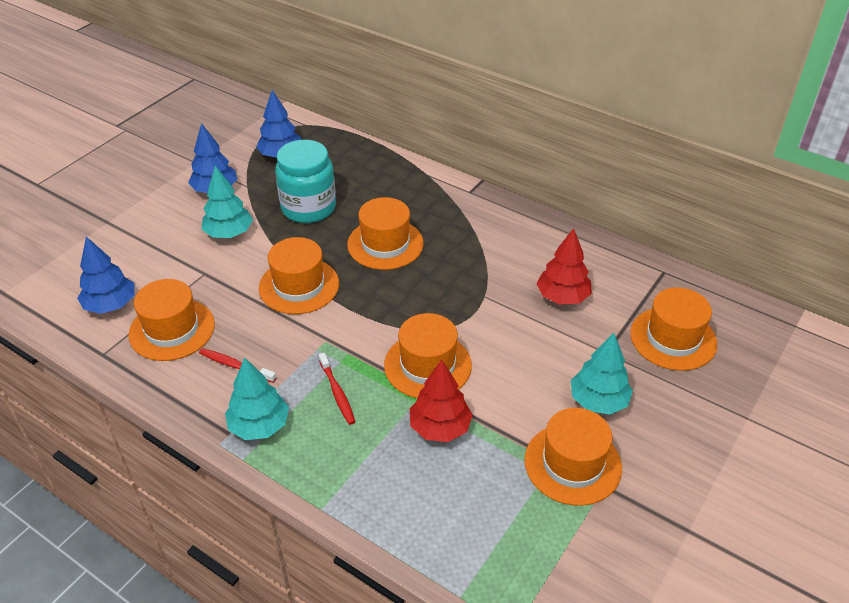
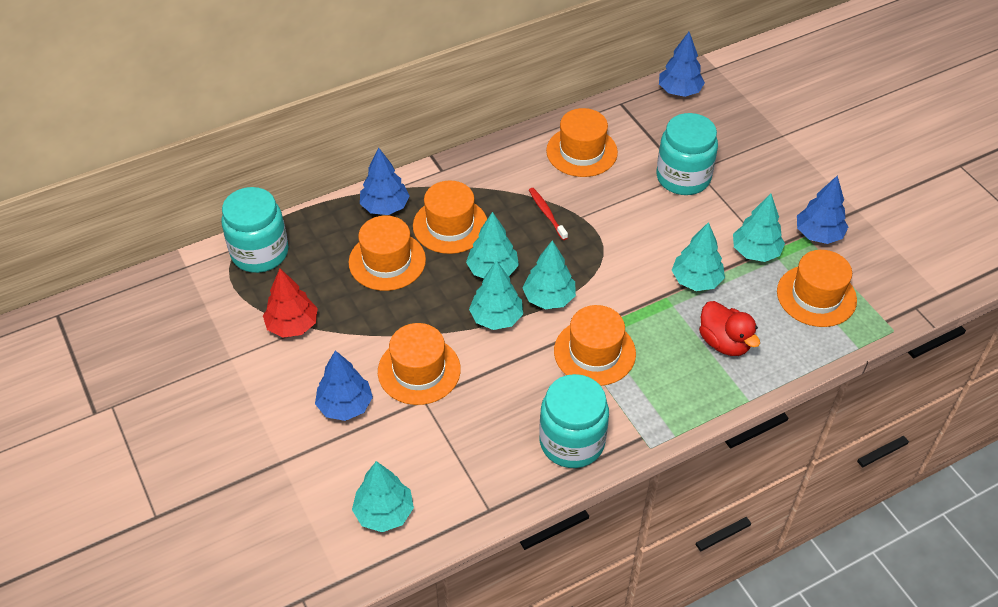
blue tree: 3 -> 4
red duck: 0 -> 1
red toothbrush: 2 -> 1
red tree: 2 -> 1
turquoise jar: 1 -> 3
turquoise tree: 3 -> 6

